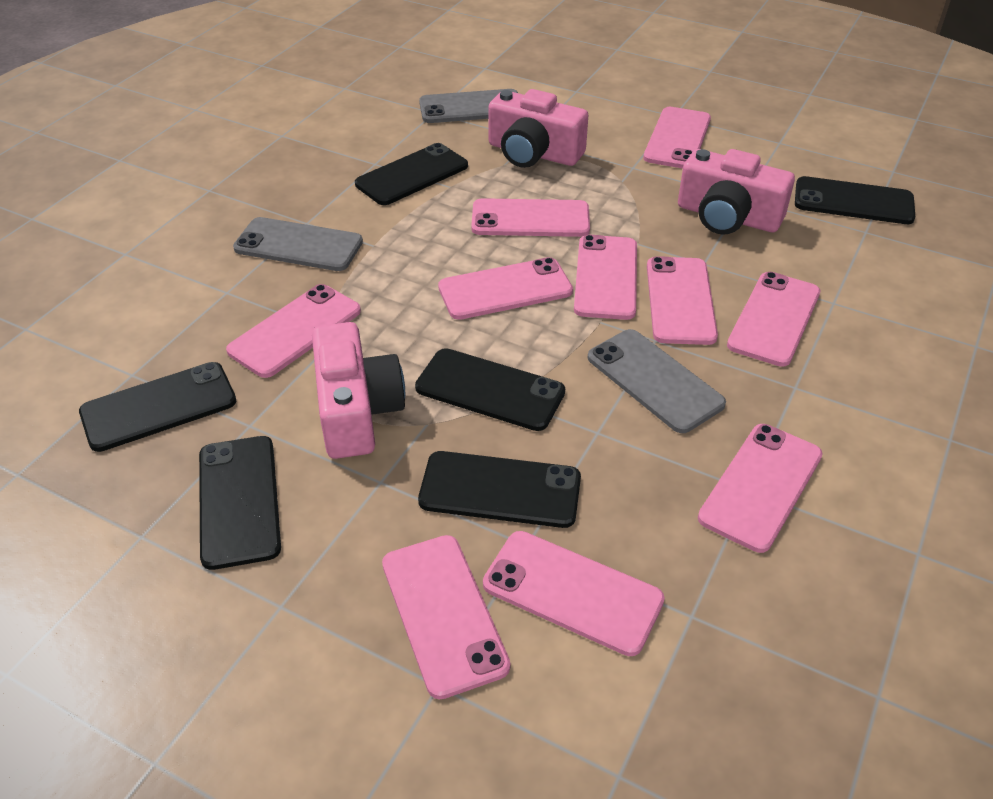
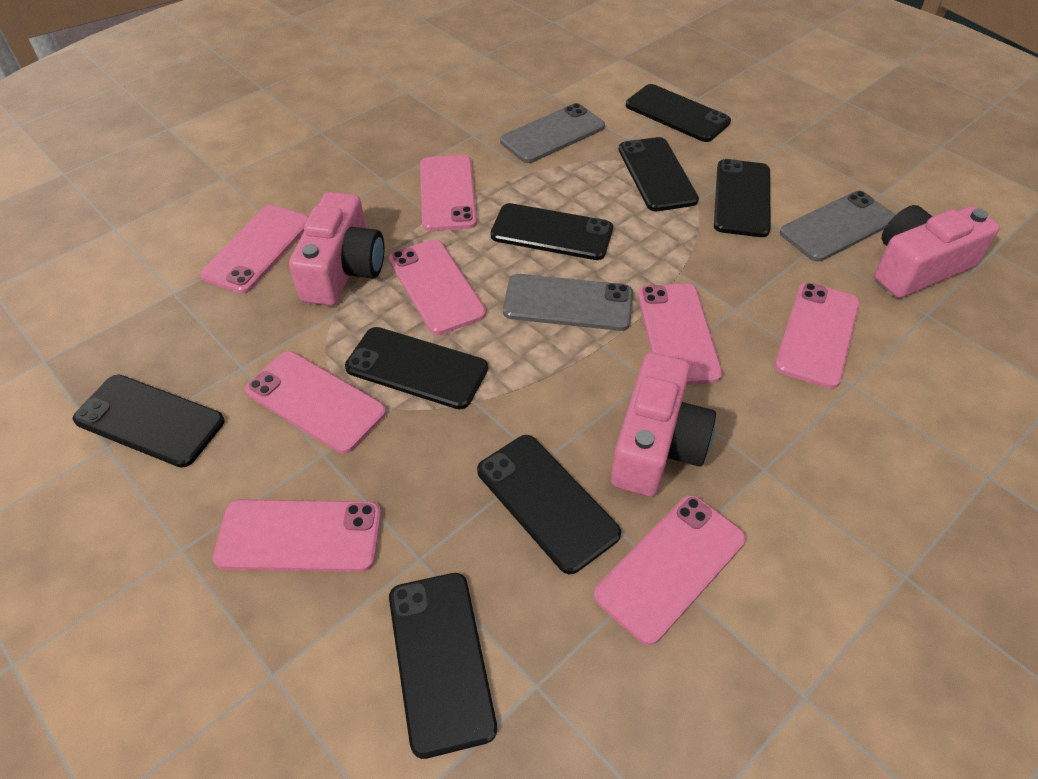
black phone: 6 -> 8
pink phone: 10 -> 8

